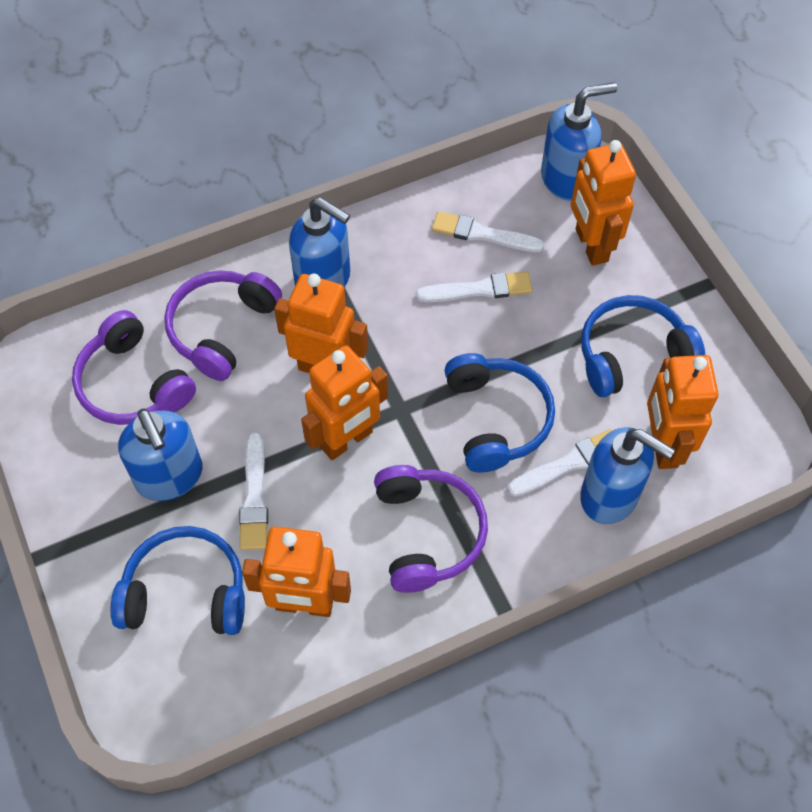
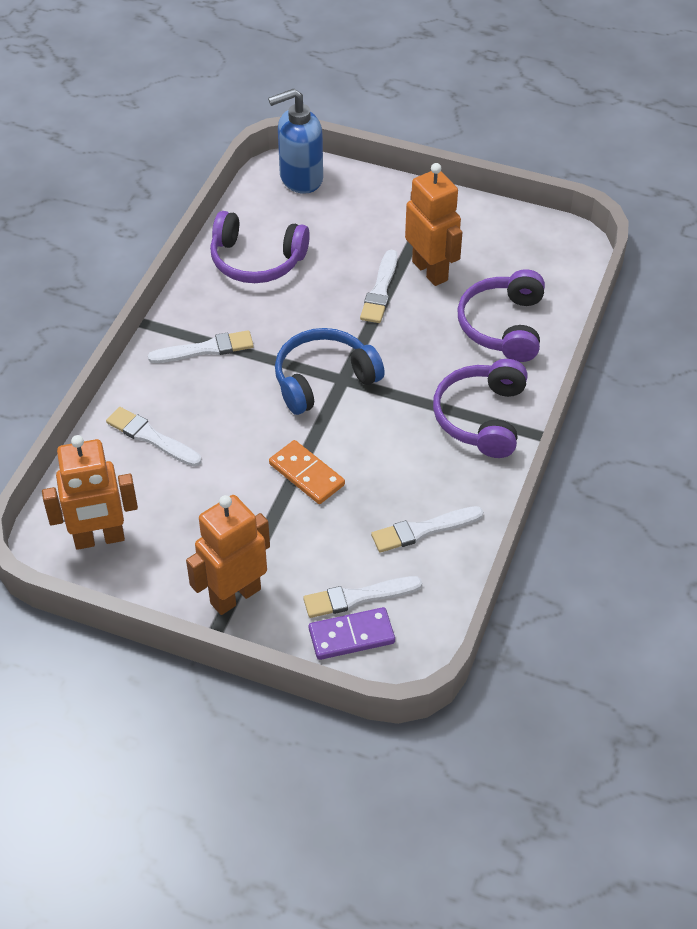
blue headphones: 3 -> 1
blue soap dispenser: 4 -> 1
orange domino: 0 -> 1
orange robot: 5 -> 3
purple domino: 0 -> 1
white brush: 4 -> 5

